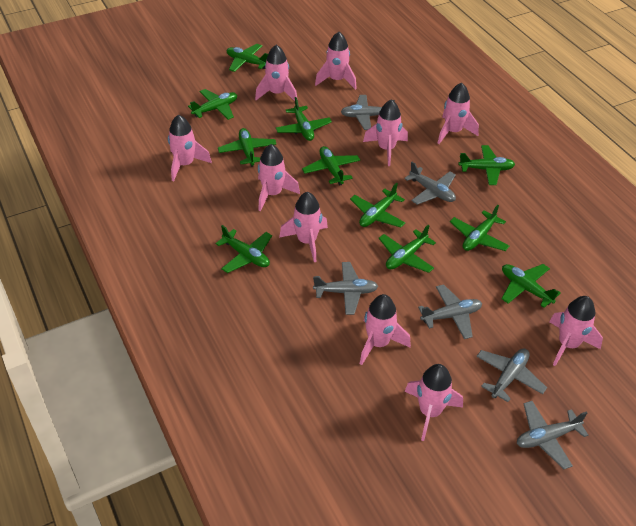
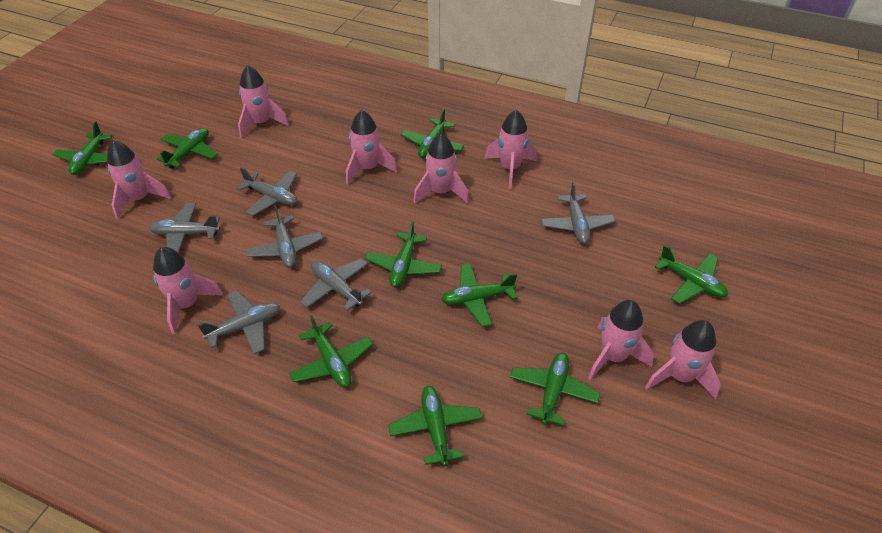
green plane: 11 -> 9
pink rocket: 10 -> 8

